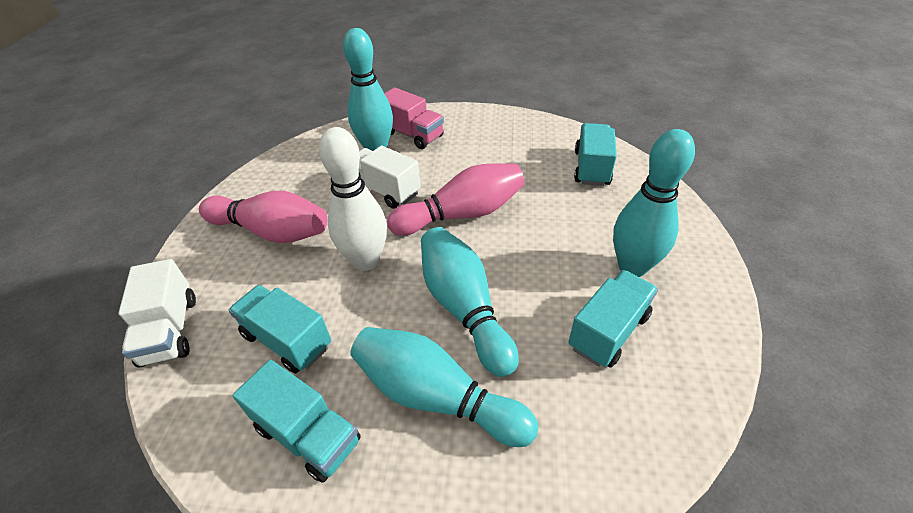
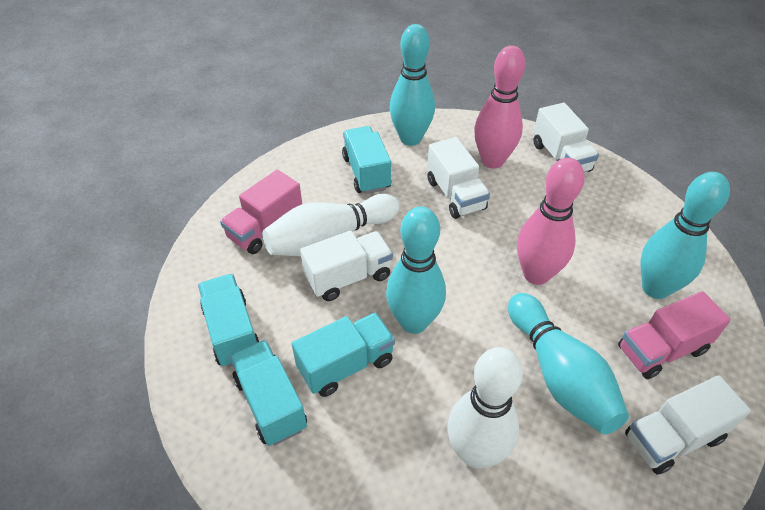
pink truck: 1 -> 2
white bowling pin: 1 -> 2
white truck: 2 -> 4

